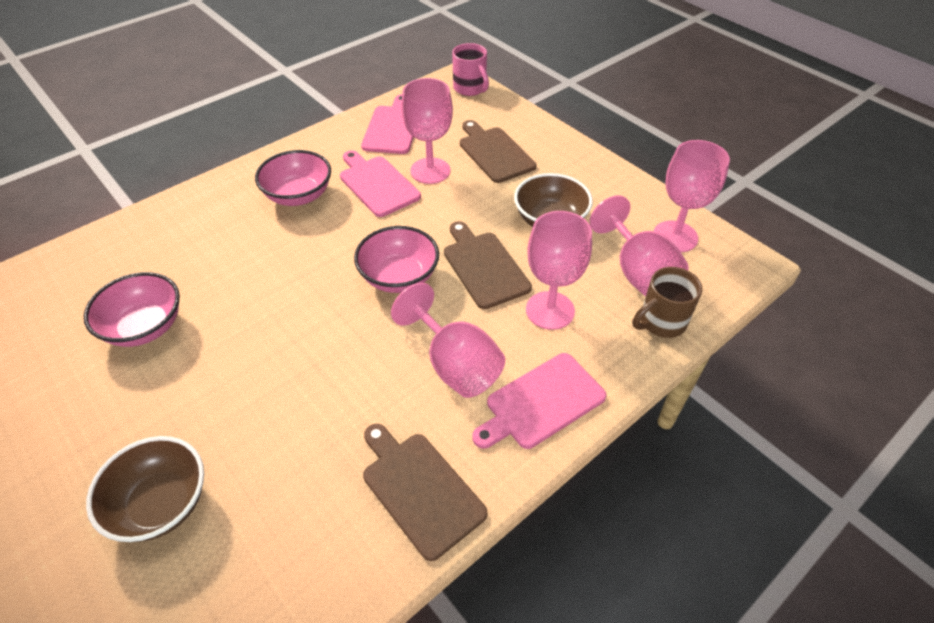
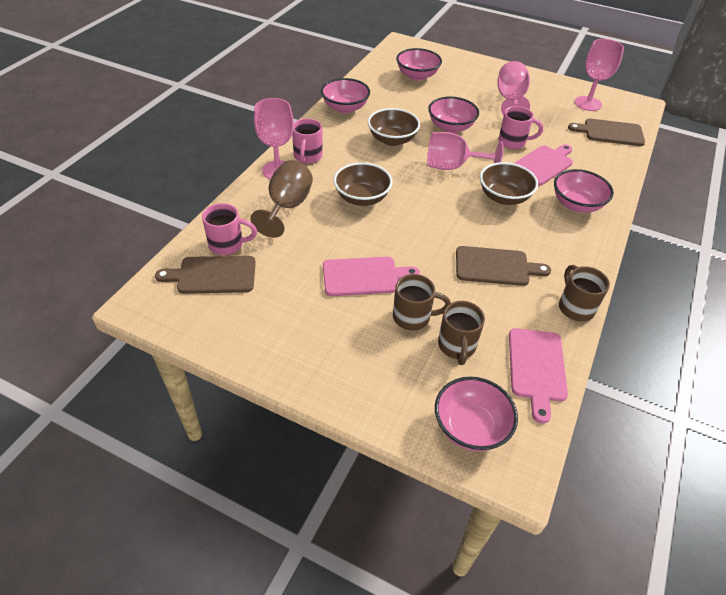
brown bowl: 2 -> 3
brown goblet: 0 -> 1
brown mug: 1 -> 3
pink bowl: 3 -> 5
pink goblet: 5 -> 4
pink mug: 1 -> 3

